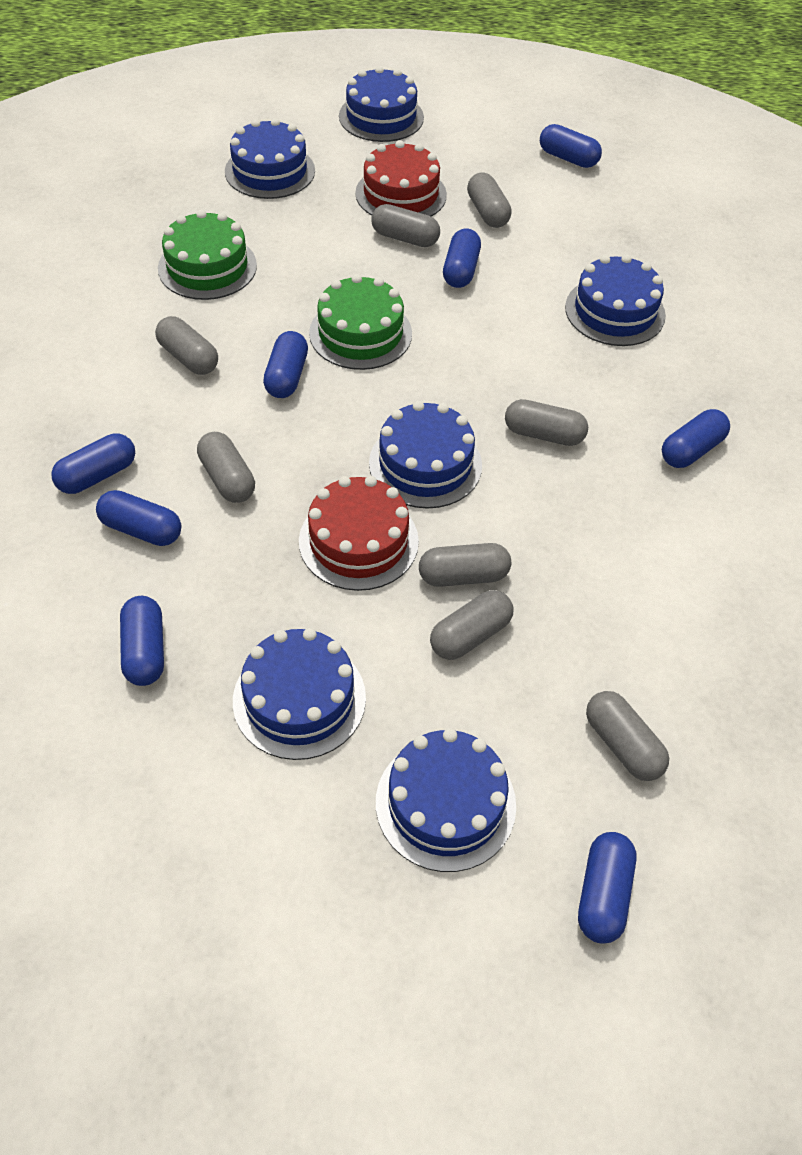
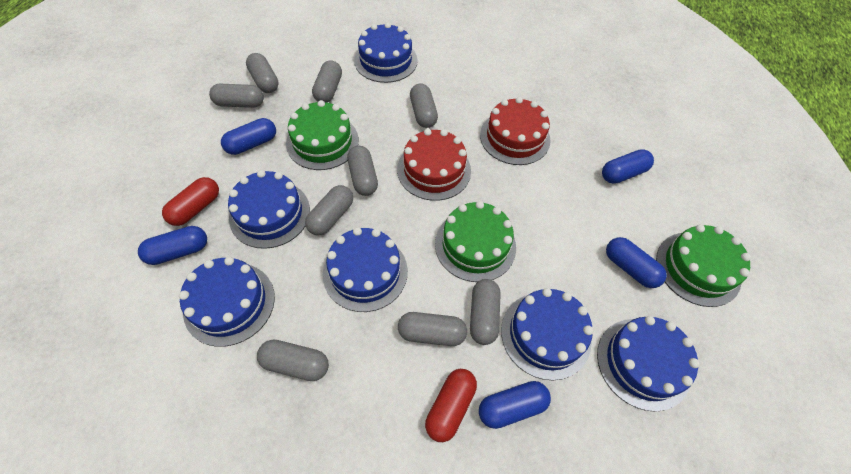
blue capsule: 8 -> 5
green cake: 2 -> 3
grey capsule: 8 -> 9
red capsule: 0 -> 2

